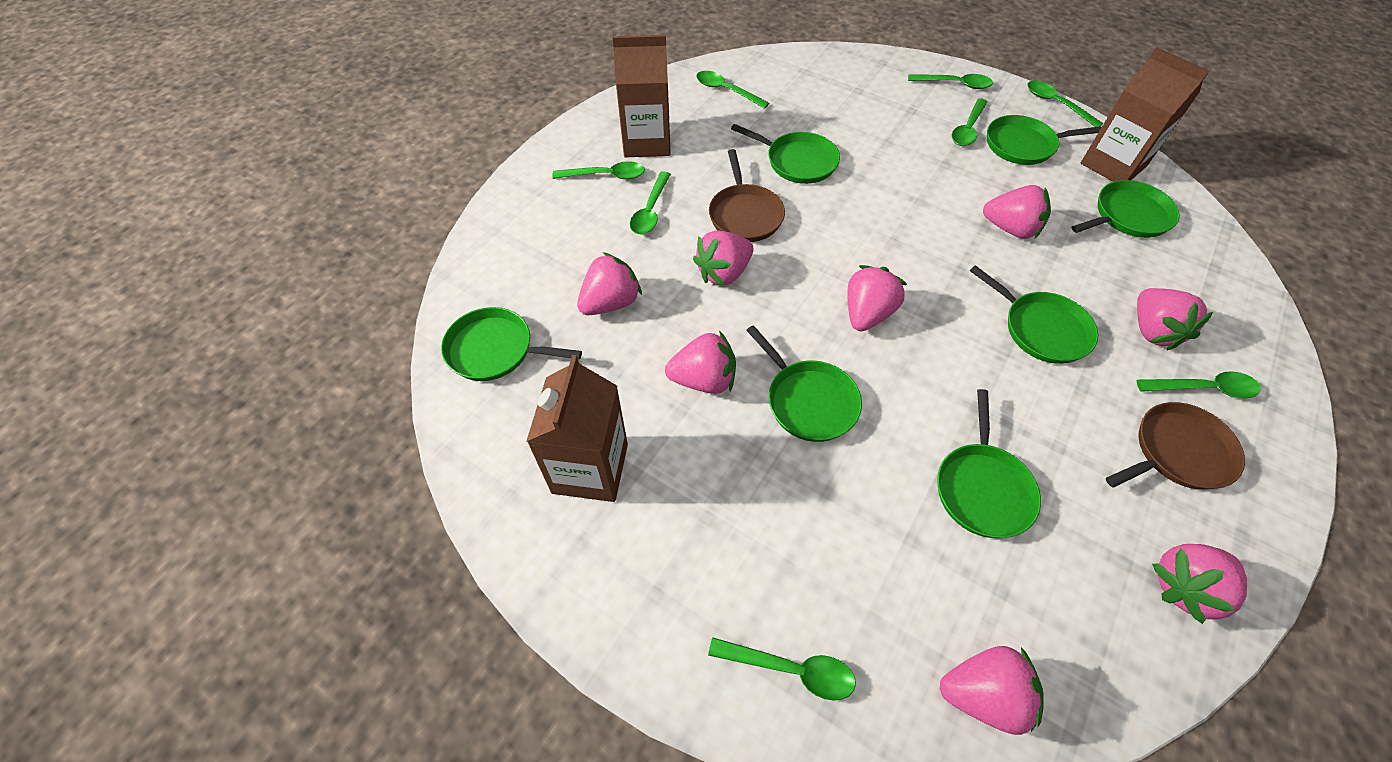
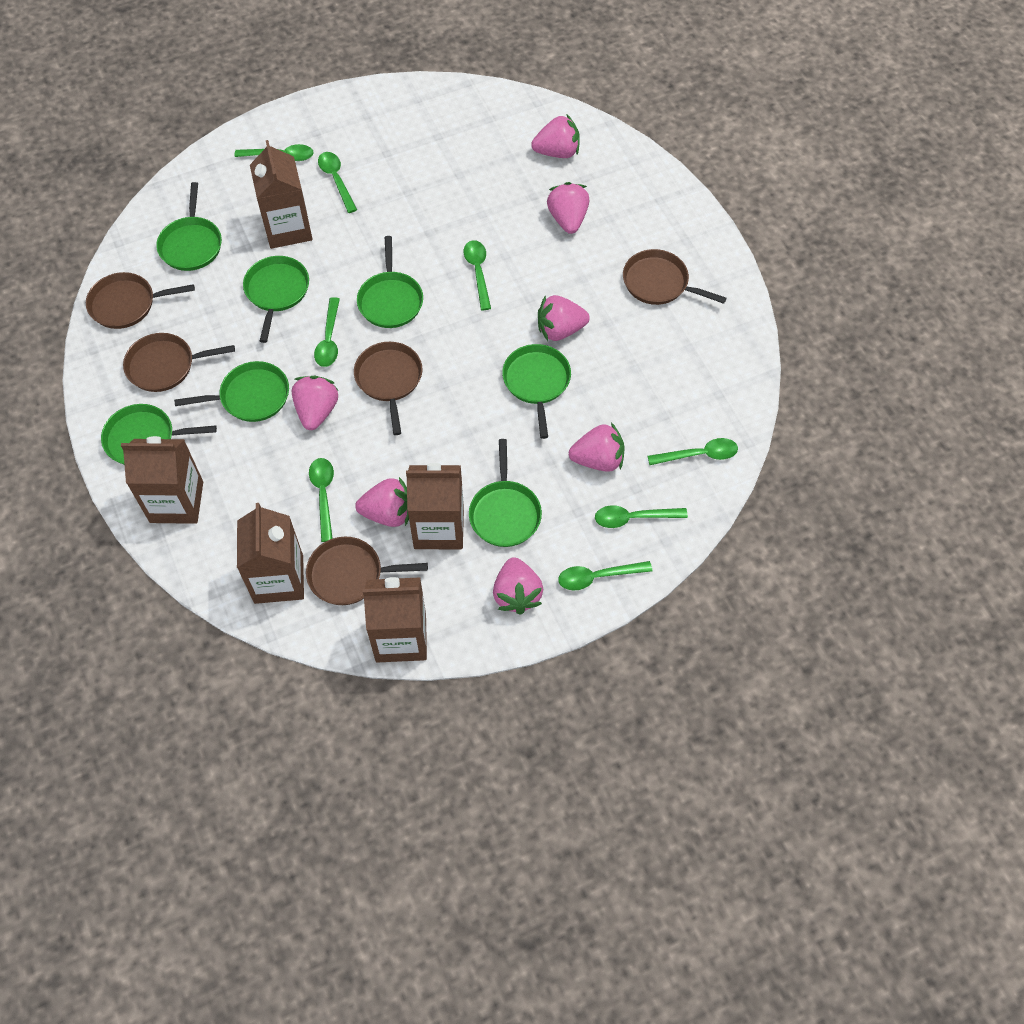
brown carton: 3 -> 5
brown pan: 2 -> 5
pink strawberry: 8 -> 7

